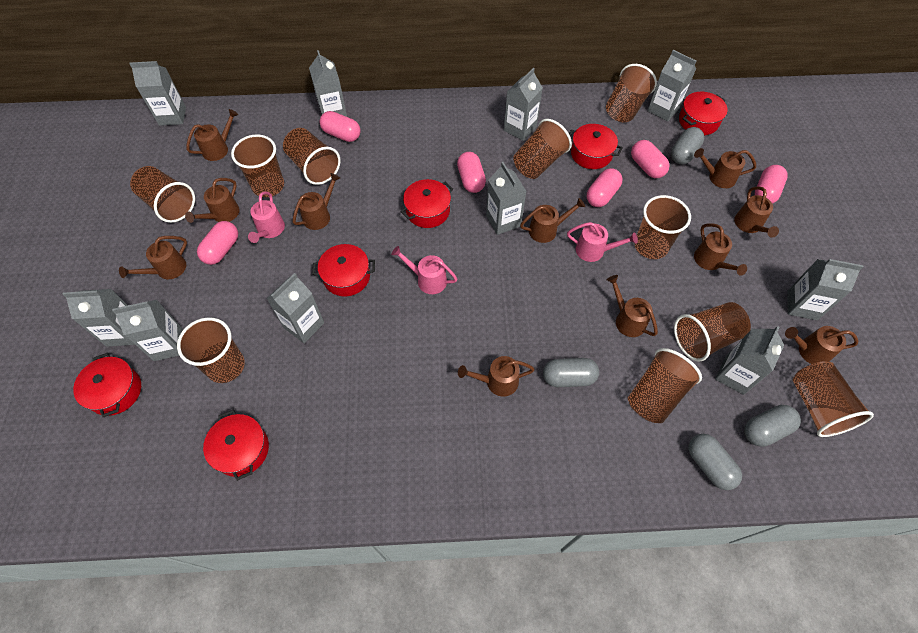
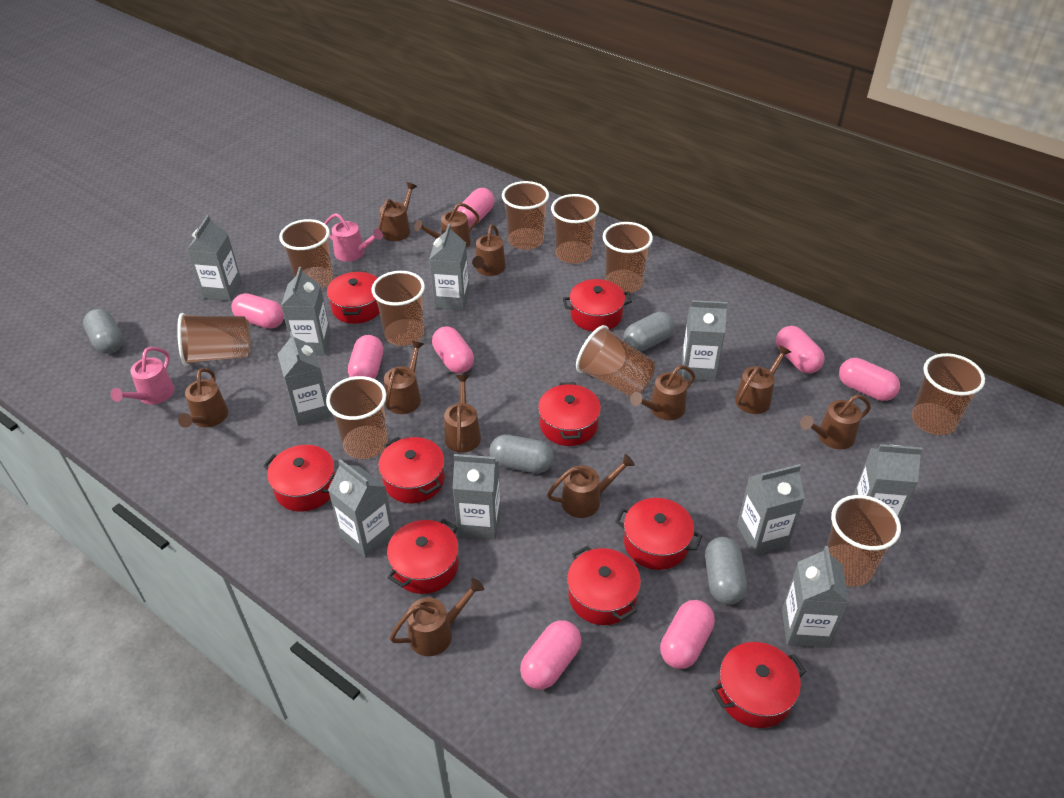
pink capsule: 6 -> 8
pink watering can: 3 -> 2
red pot: 6 -> 9

